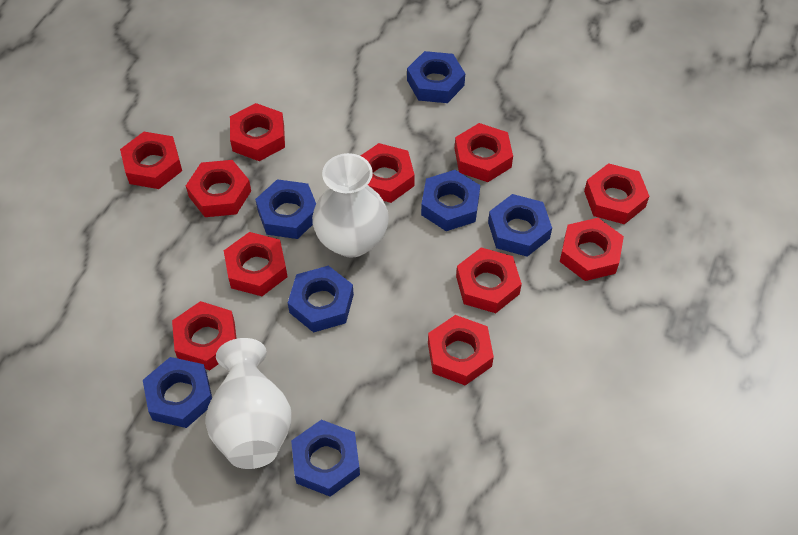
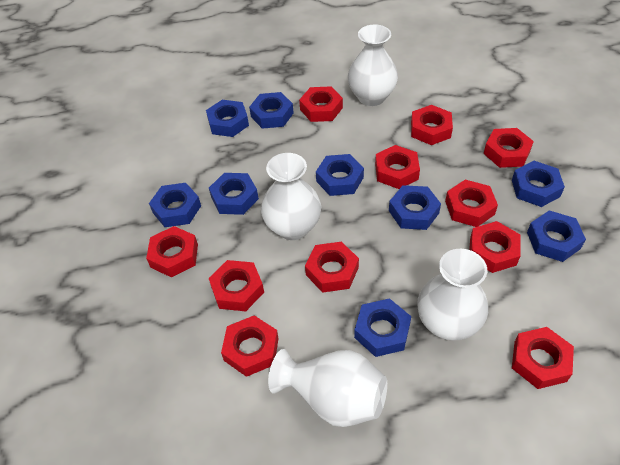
blue nut: 7 -> 9
white vase: 2 -> 4

